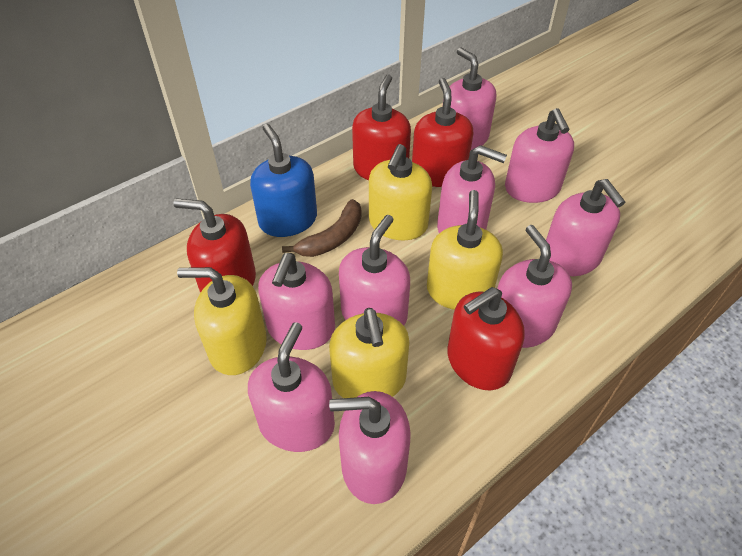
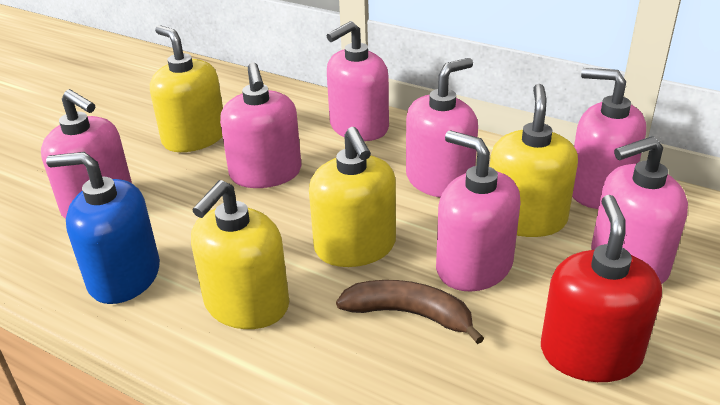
pink soap dispenser: 9 -> 7
red soap dispenser: 4 -> 1

